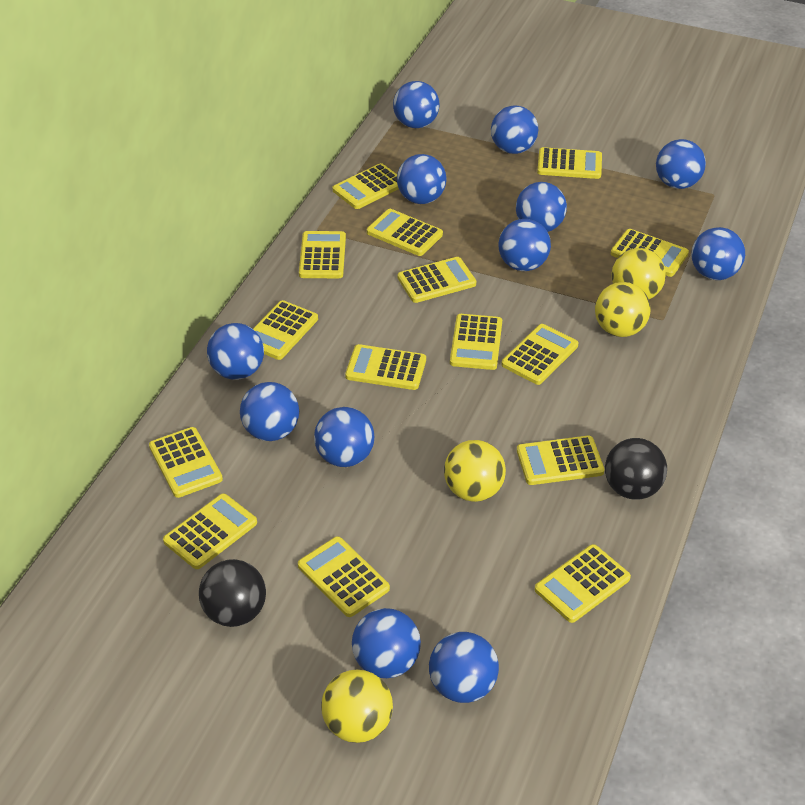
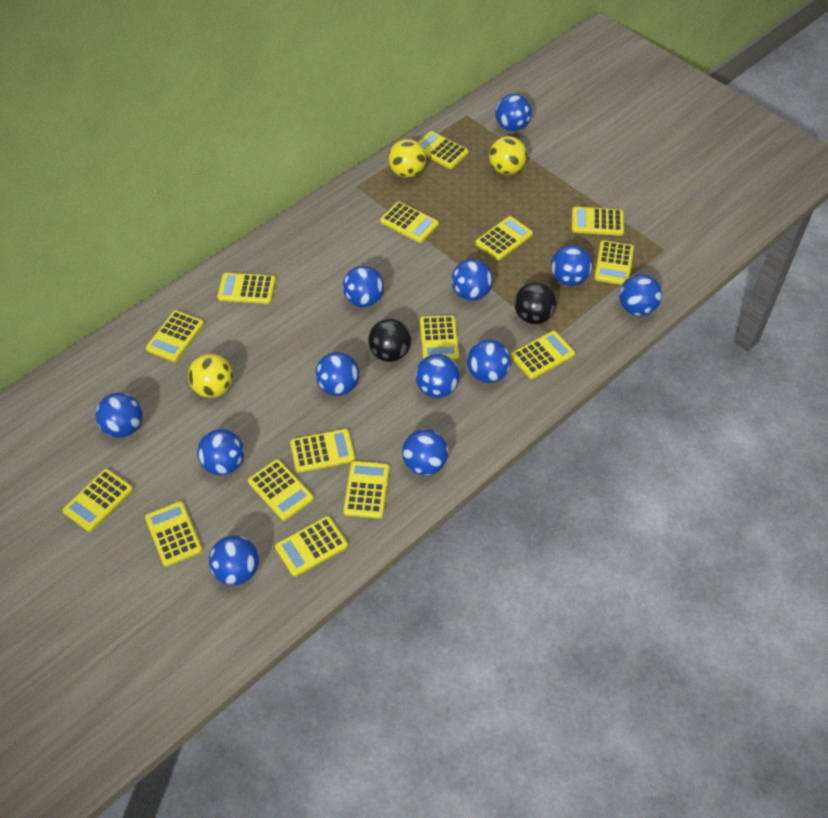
yellow ball: 4 -> 3

